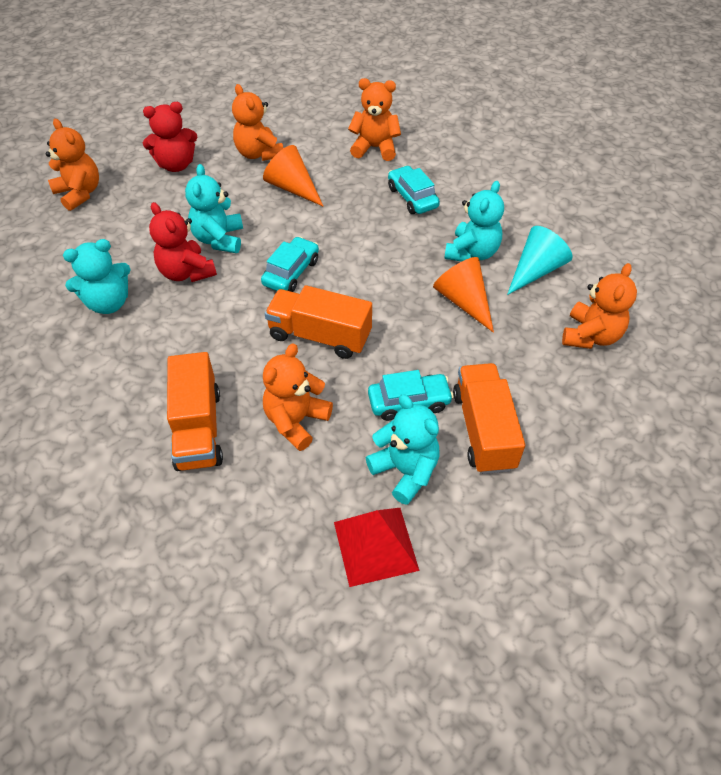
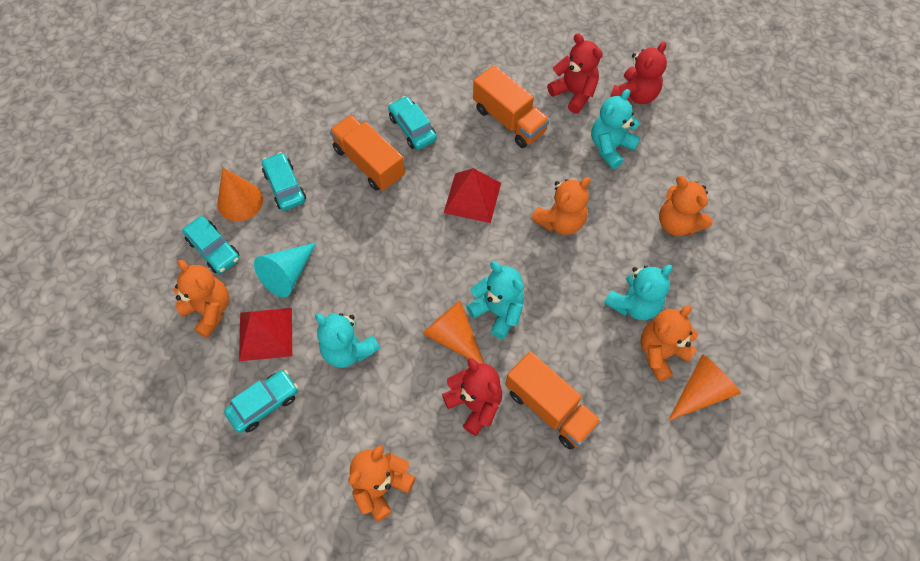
orange cone: 2 -> 3
red pyramid: 1 -> 2
red teddy bear: 2 -> 3
turquoise car: 3 -> 4

